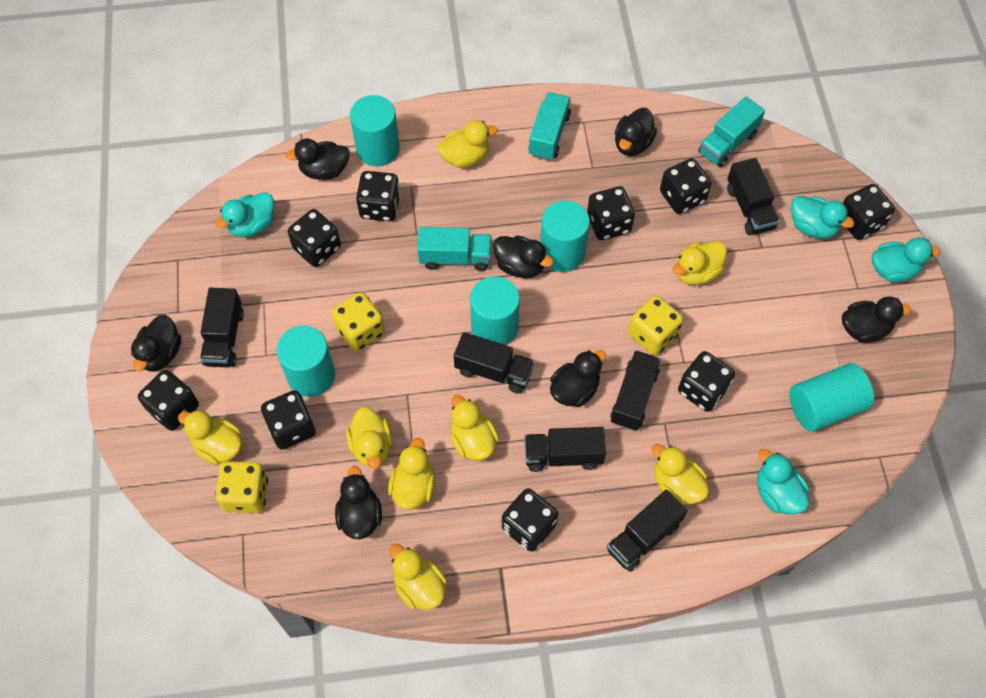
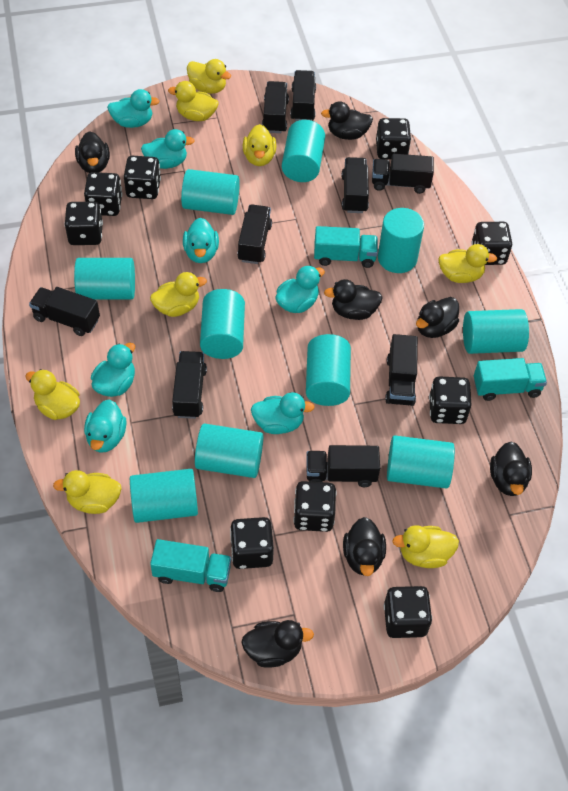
black truck: 6 -> 9
turquoise cylinder: 5 -> 10
turquoise duck: 4 -> 7
yellow dice: 3 -> 0

